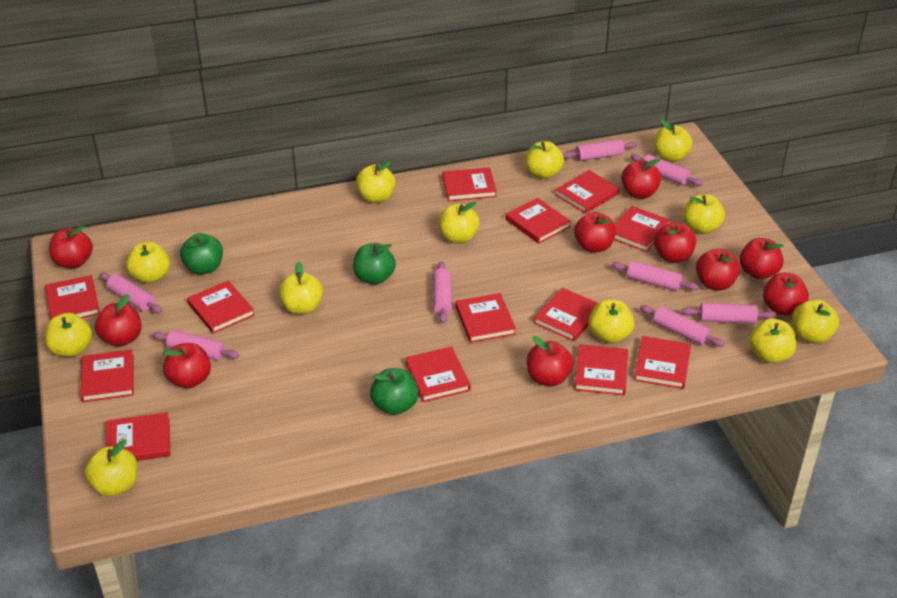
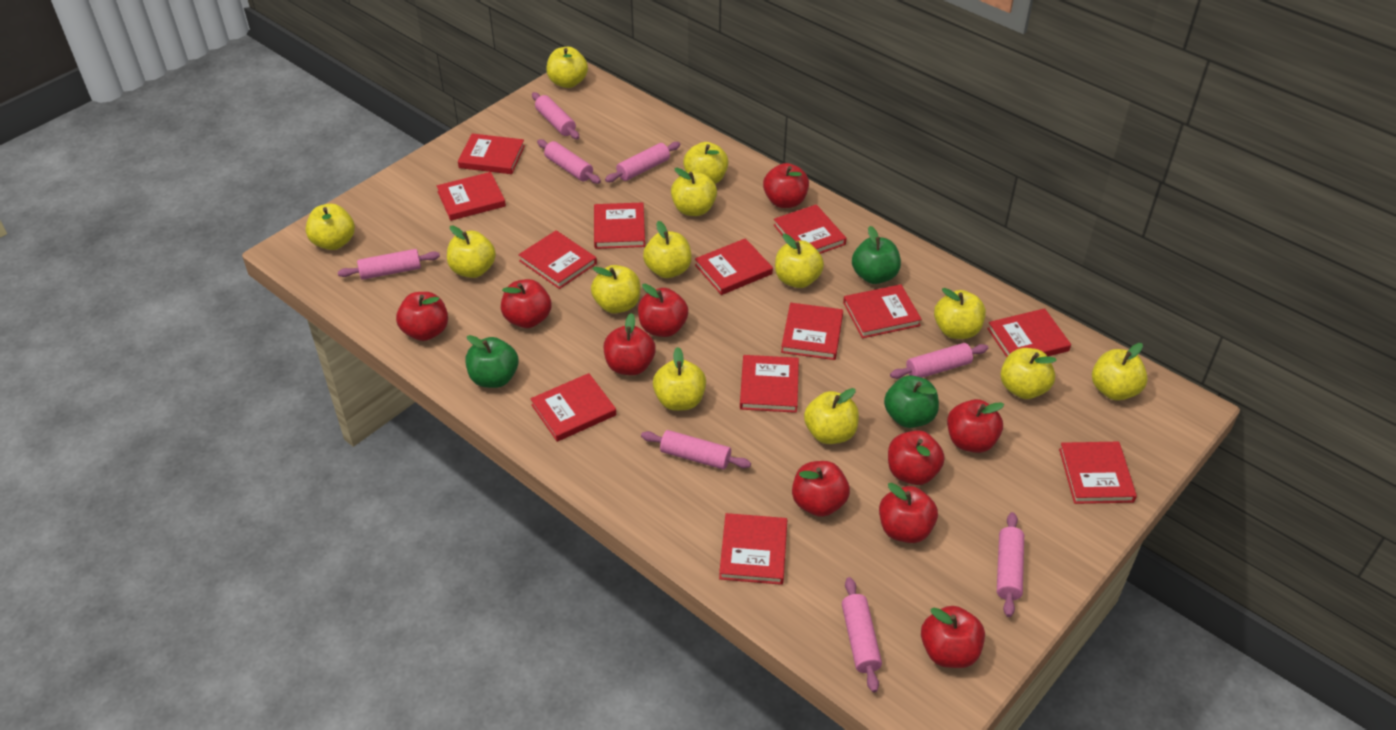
yellow apple: 12 -> 13

